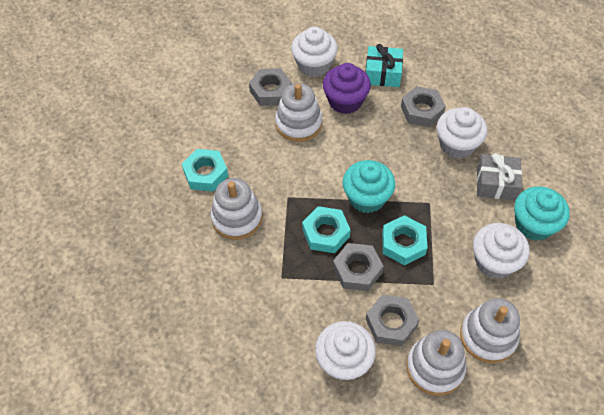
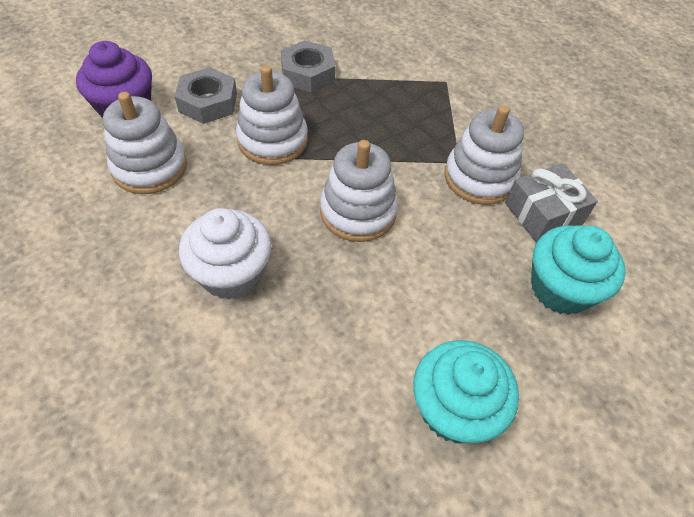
grey nut: 4 -> 2
turquoise gift: 1 -> 0
turquoise nut: 3 -> 0
white cupcake: 4 -> 1

